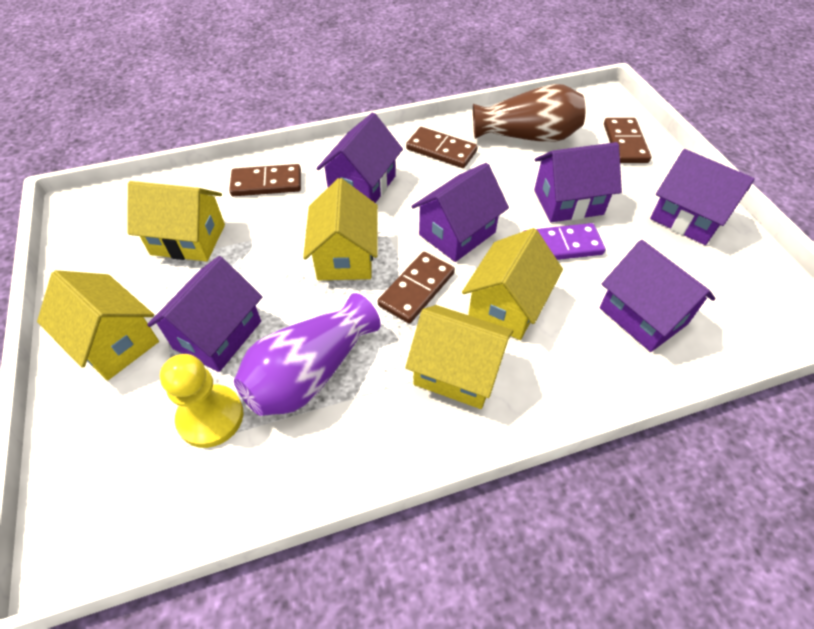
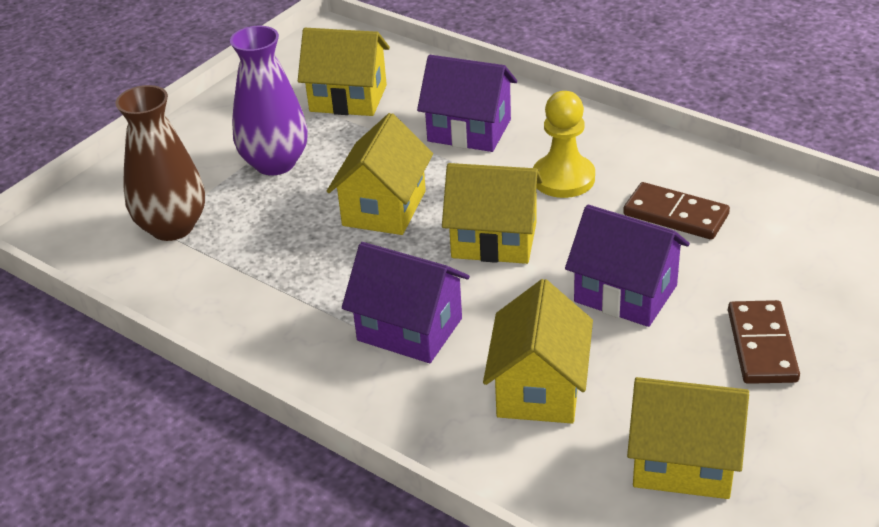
brown domino: 4 -> 2
purple domino: 1 -> 0
purple house: 6 -> 3

